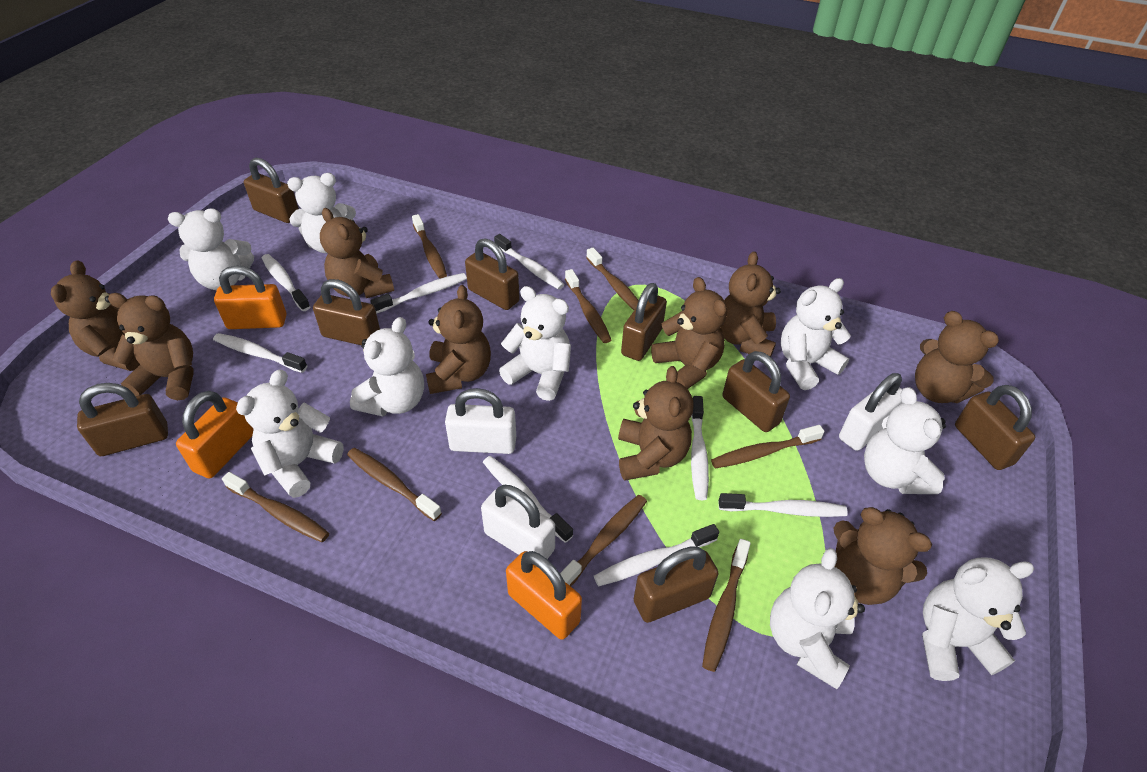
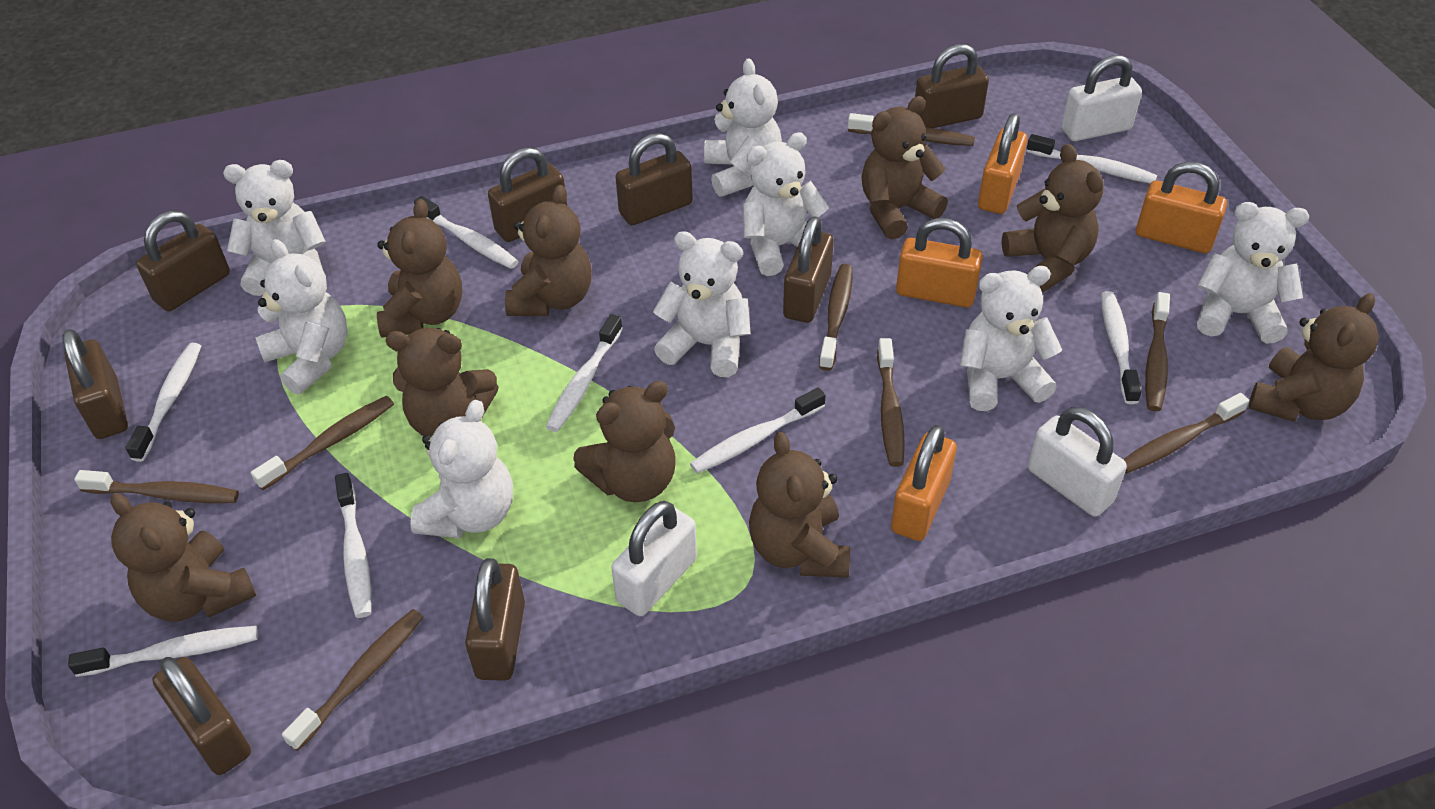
orange padlock: 3 -> 4
white teddy bear: 9 -> 8

